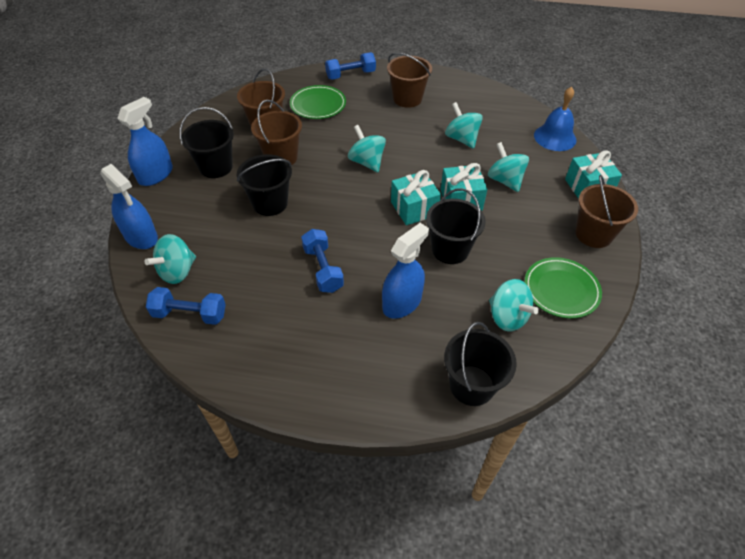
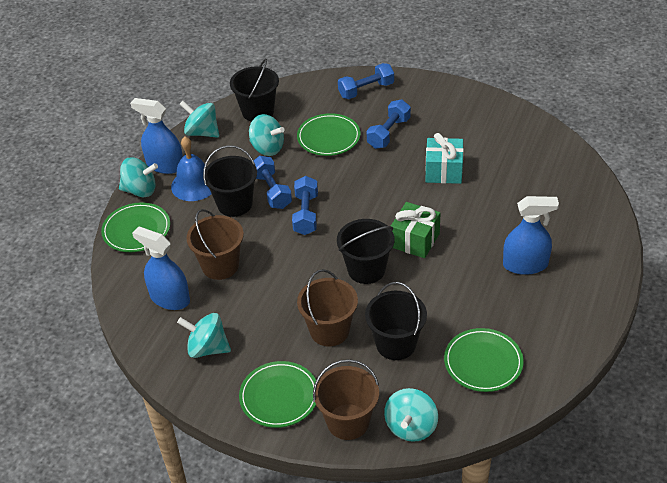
blue dumbbell: 3 -> 4
brown bucket: 4 -> 3
green gift: 0 -> 1
green plate: 2 -> 4
turquoise gift: 3 -> 1

